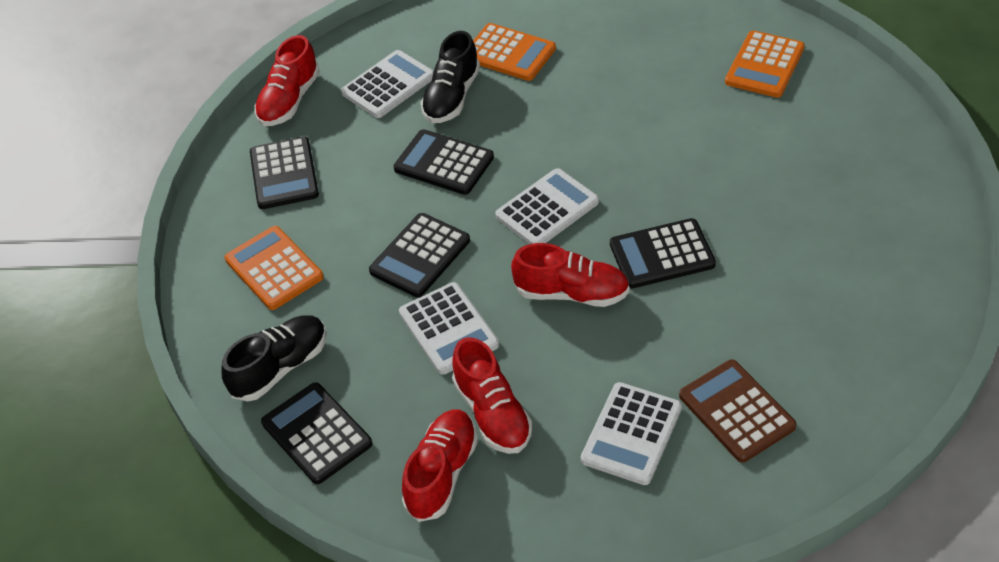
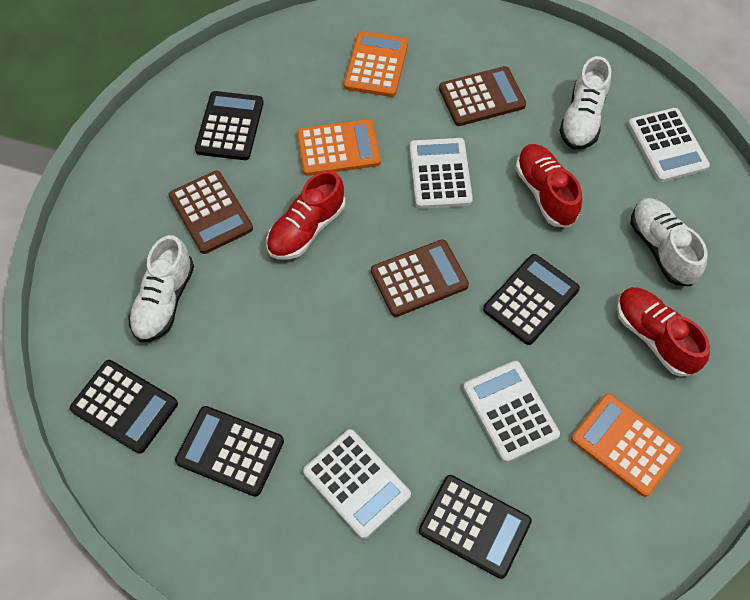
black shoe: 2 -> 0
brown calculator: 1 -> 3
red shoe: 4 -> 3
white shoe: 0 -> 3

